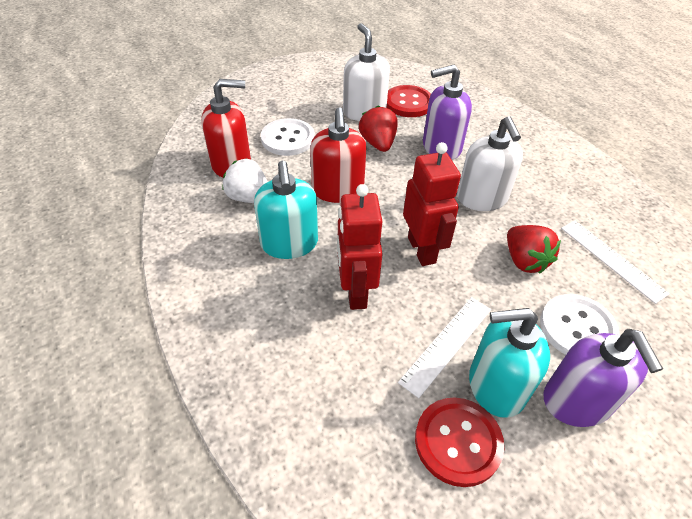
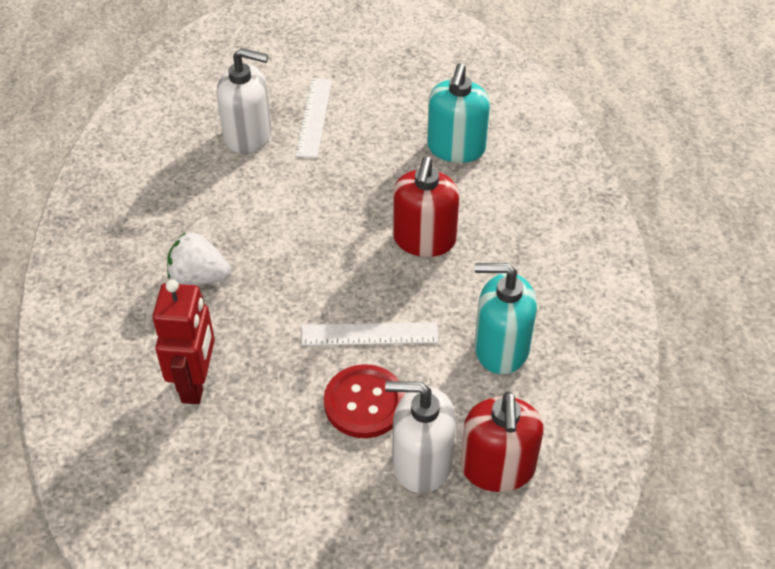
purple soap dispenser: 2 -> 0
red button: 2 -> 1
red robot: 2 -> 1
red strawberry: 2 -> 0
white button: 2 -> 0

